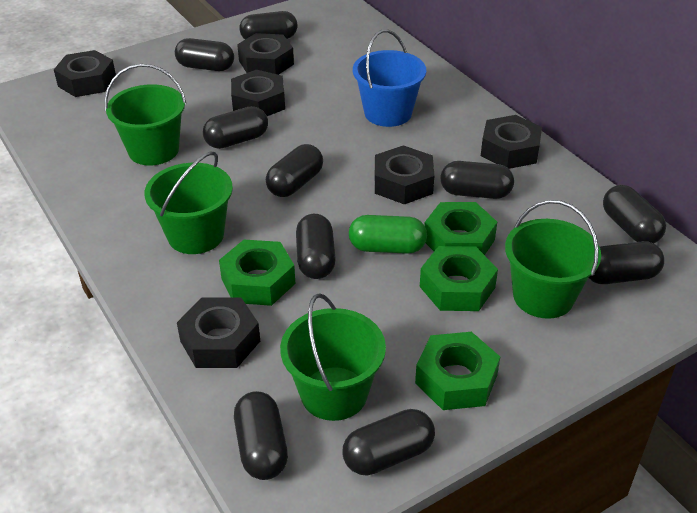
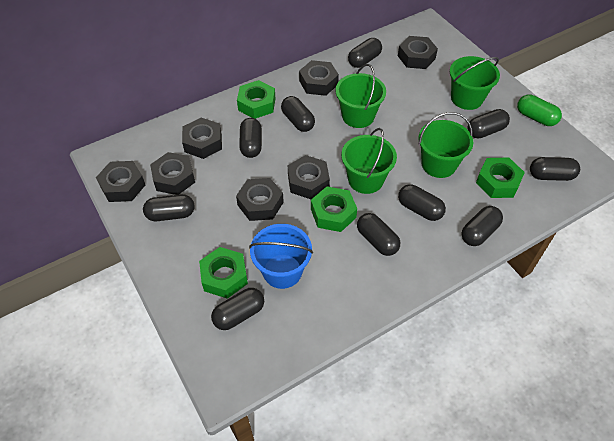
black nut: 6 -> 7

